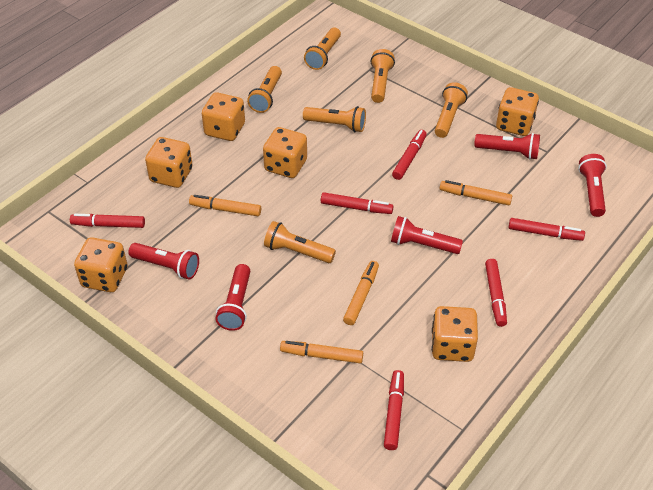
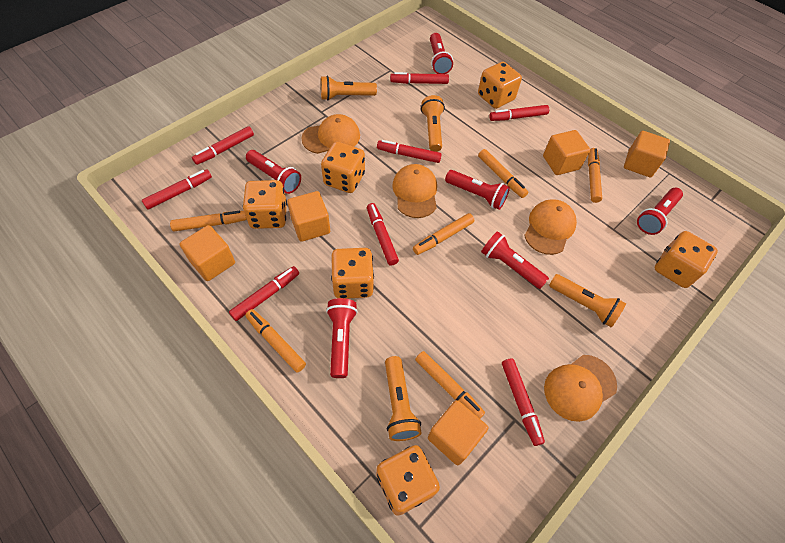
orange cap: 0 -> 4
orange cube: 0 -> 5
orange flashlight: 6 -> 4
orange marker: 4 -> 6
red flashlight: 5 -> 6
red marker: 6 -> 8

